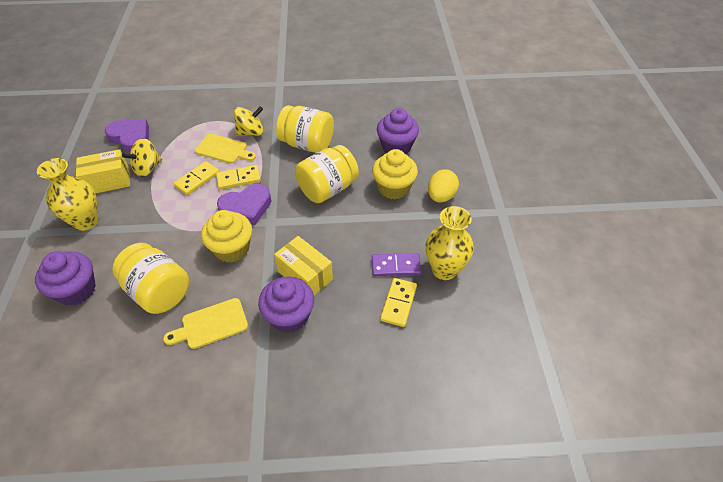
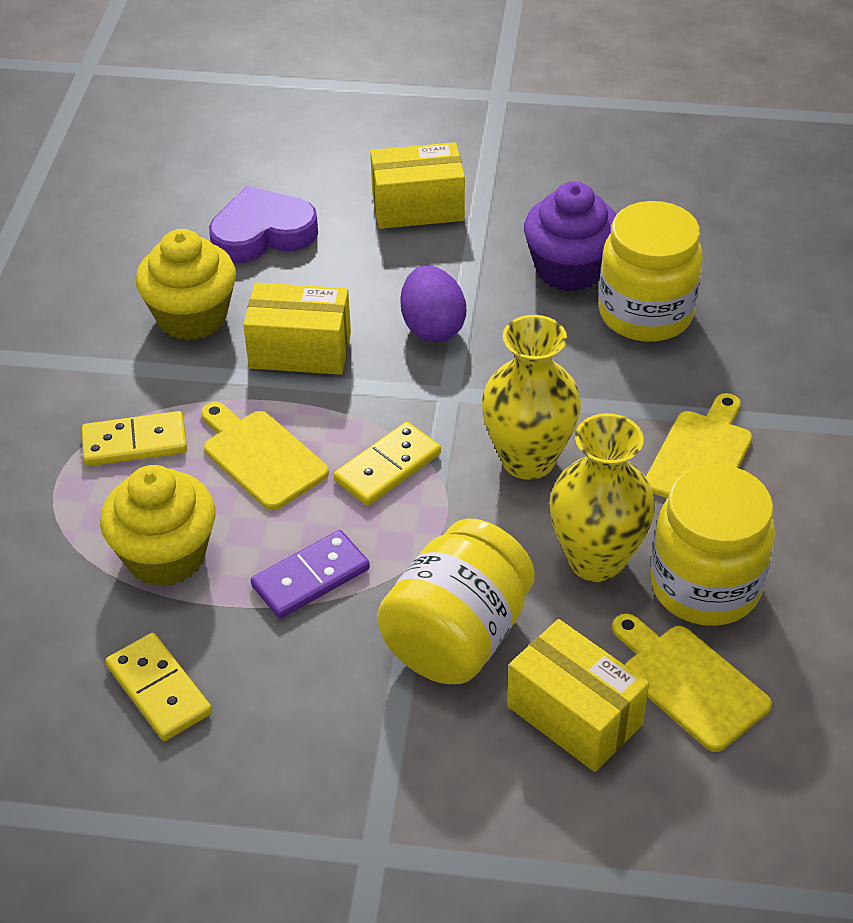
purple cupcake: 3 -> 1
purple egg: 0 -> 1
purple heart: 2 -> 1
yellow box: 2 -> 3
yellow cutting board: 2 -> 3
yellow egg: 1 -> 0
yellow spinning top: 2 -> 0

